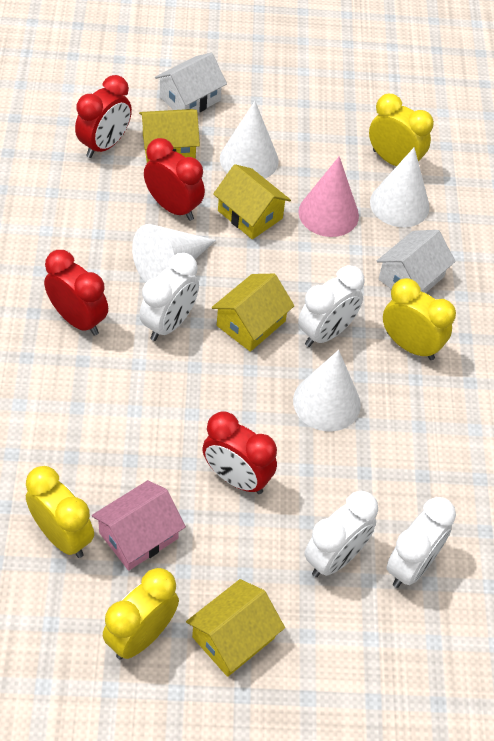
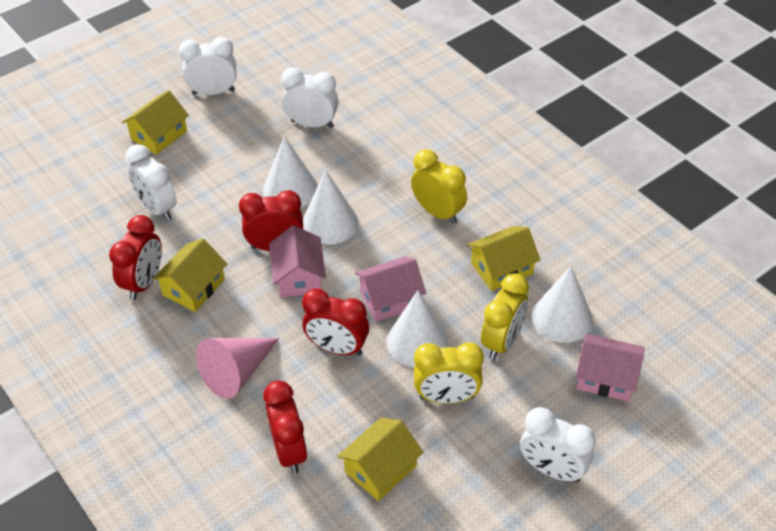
pink house: 1 -> 3
white house: 2 -> 0
yellow clock: 4 -> 3

